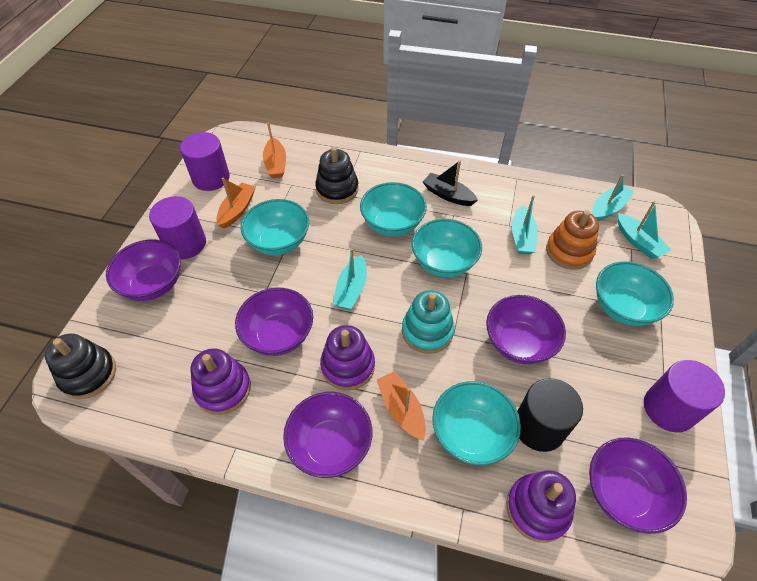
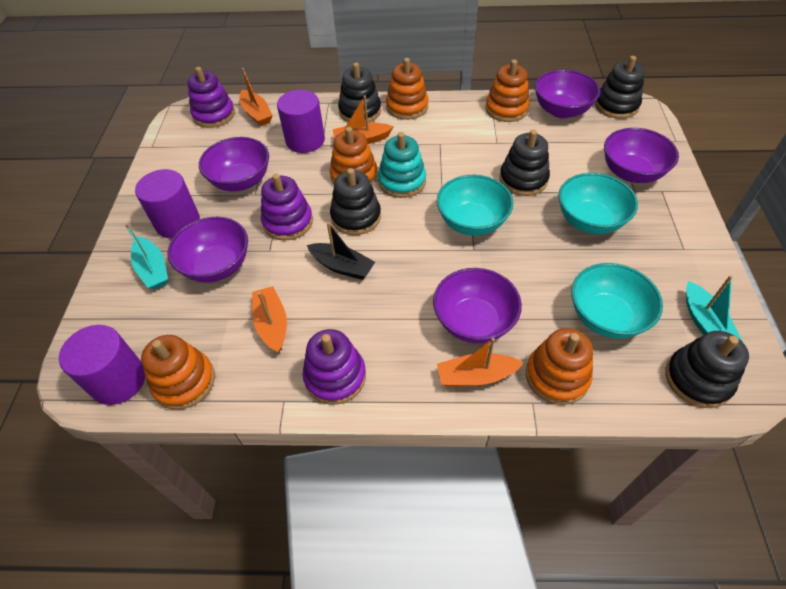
black cylinder: 1 -> 0
black stacking toy: 2 -> 5
orange boat: 3 -> 4
orange stacking toy: 1 -> 5
turquoise boat: 4 -> 2
turquoise bowl: 5 -> 3

